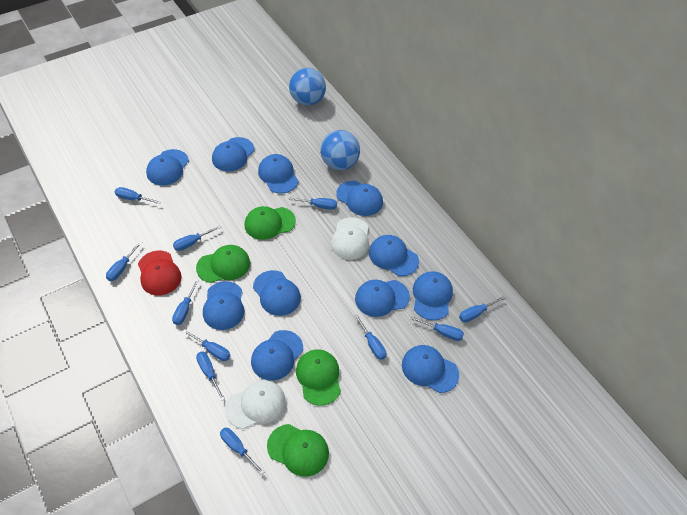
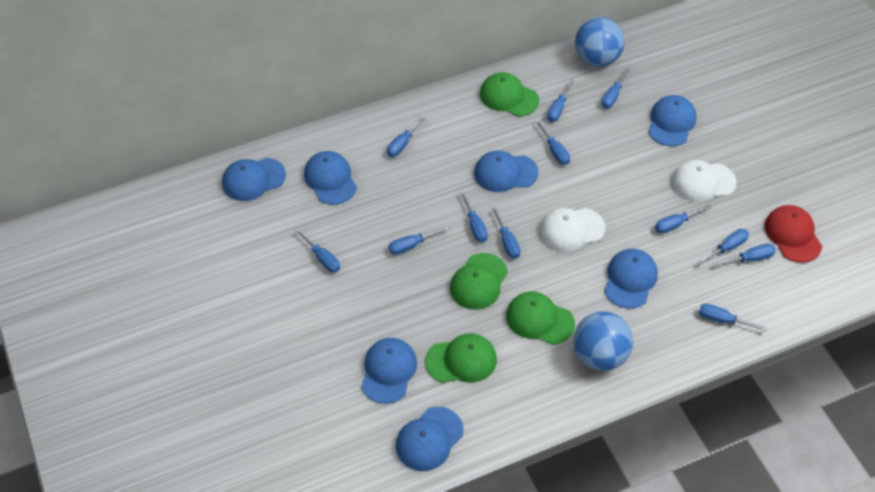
blue cap: 11 -> 7
blue screwdriver: 11 -> 12

